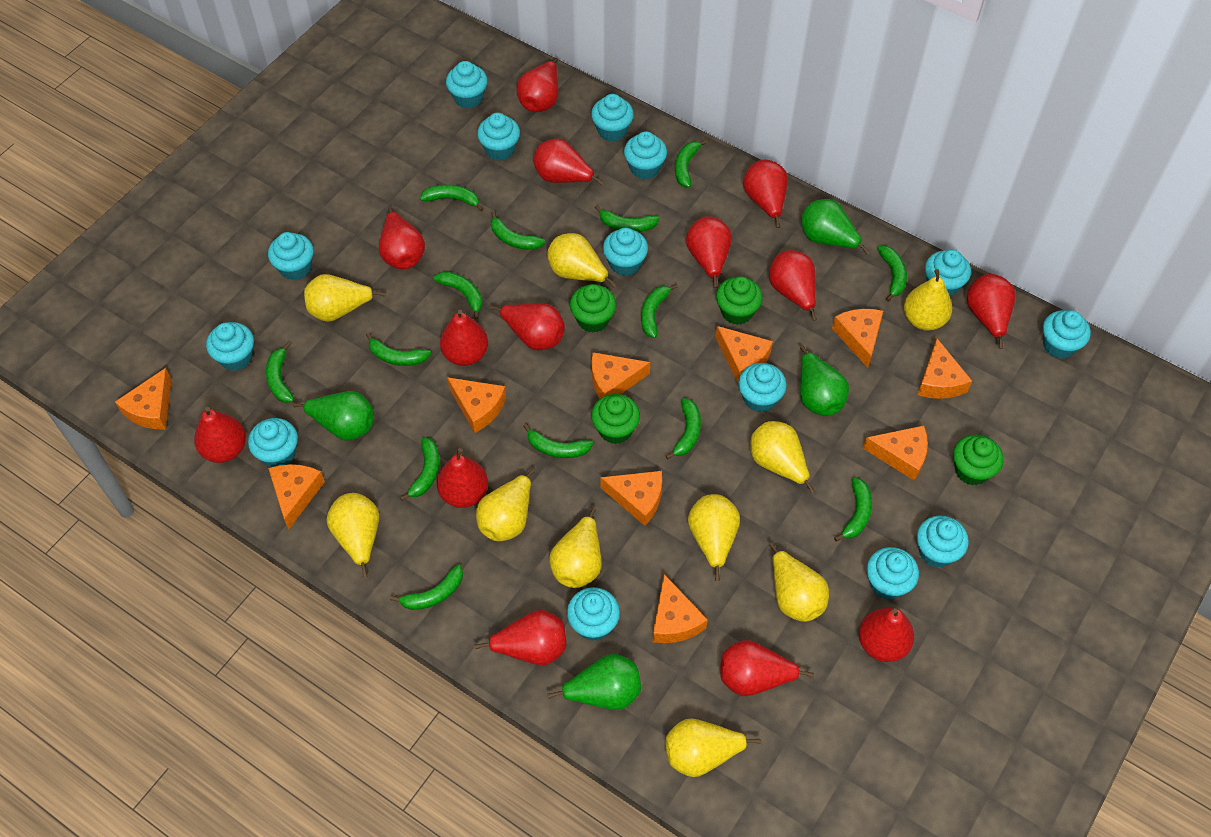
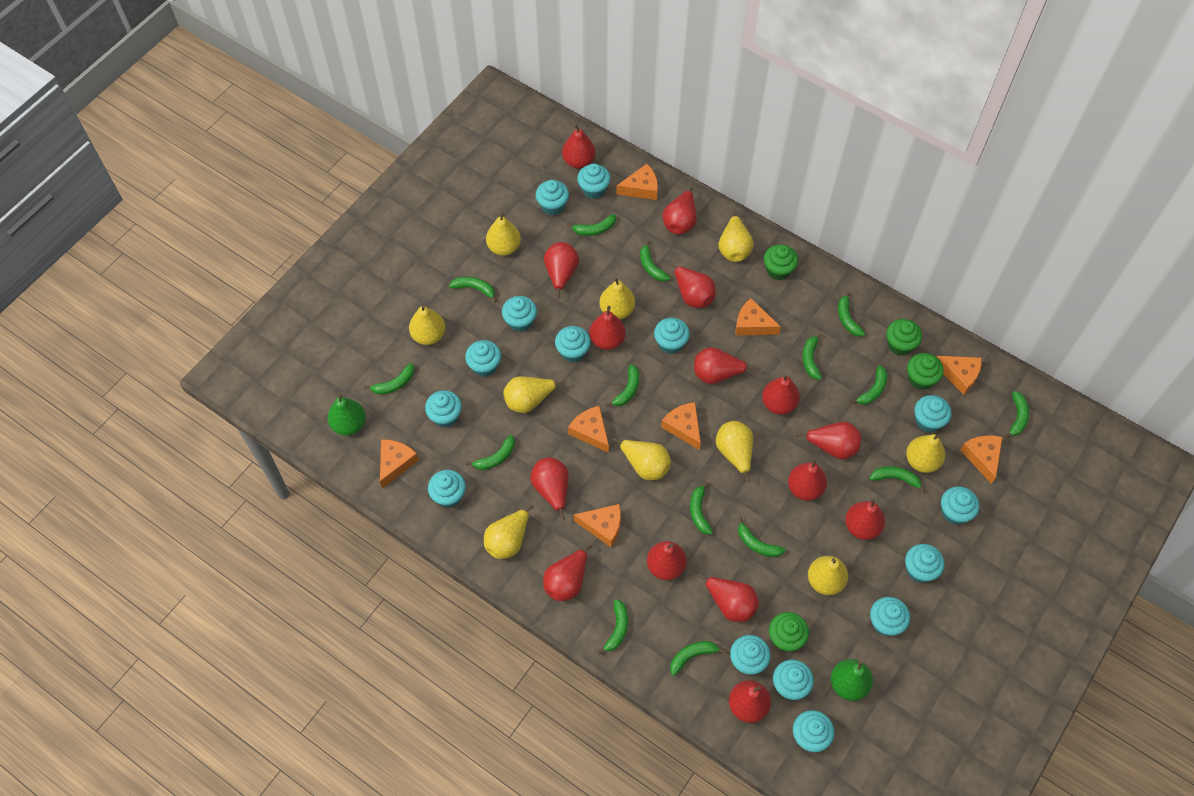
green banana: 14 -> 15
green pear: 4 -> 2
orange cheese: 10 -> 8
red pear: 14 -> 15
turquoise cupcake: 14 -> 15

